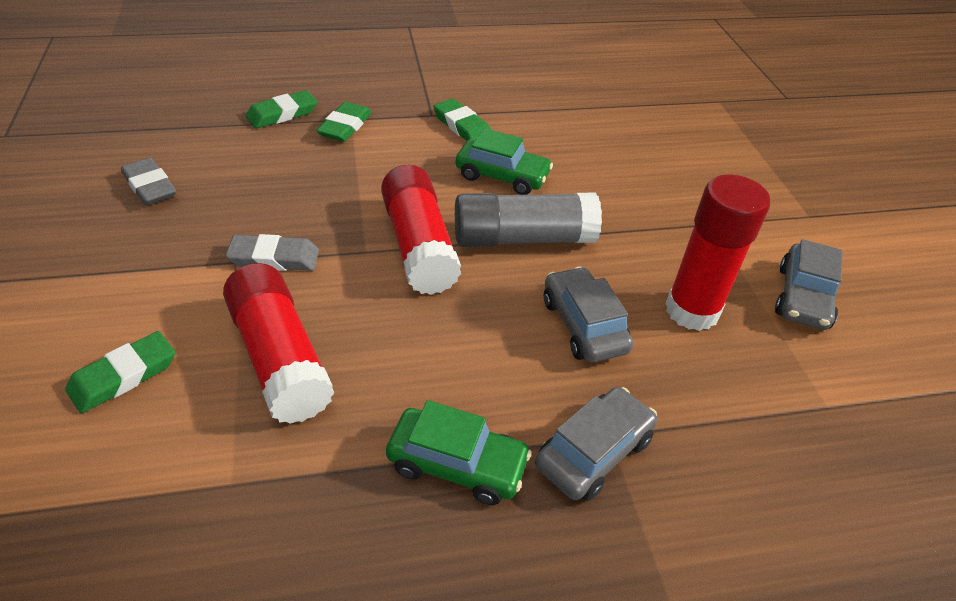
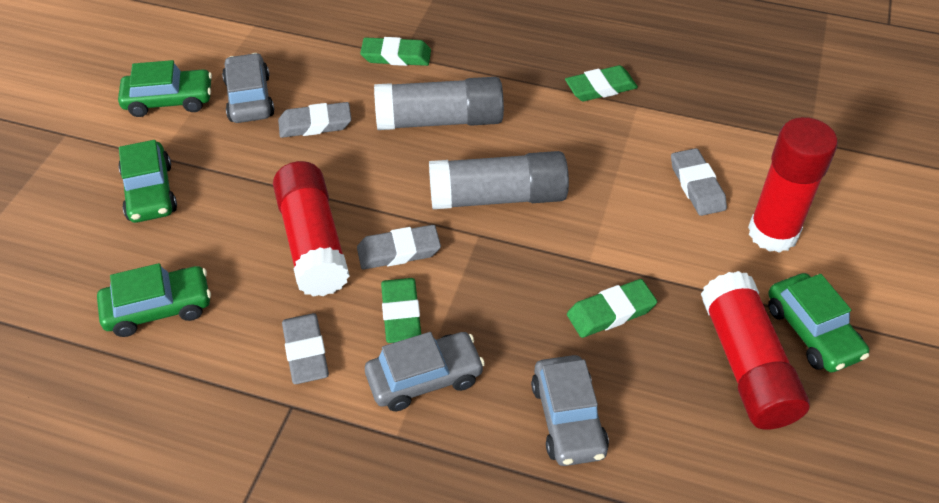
green car: 2 -> 4
grey eraser: 2 -> 4
grey glue stick: 1 -> 2

